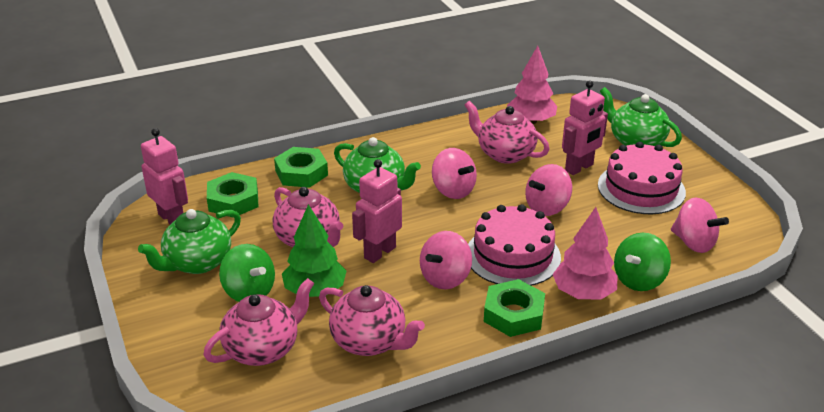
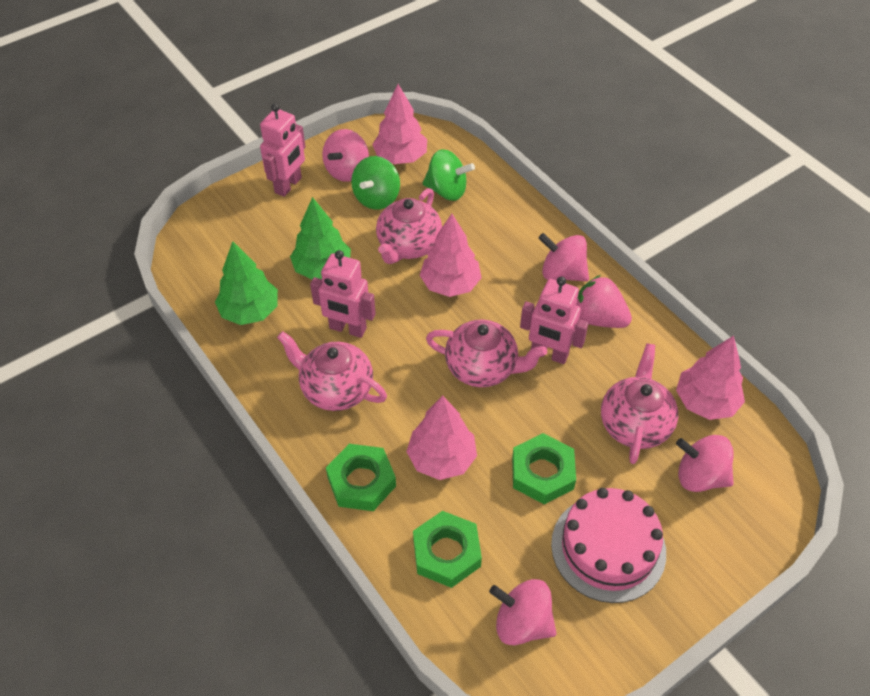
green teapot: 3 -> 0
green tree: 1 -> 2
pink cake: 2 -> 1
pink strawberry: 0 -> 1
pink tree: 2 -> 4

